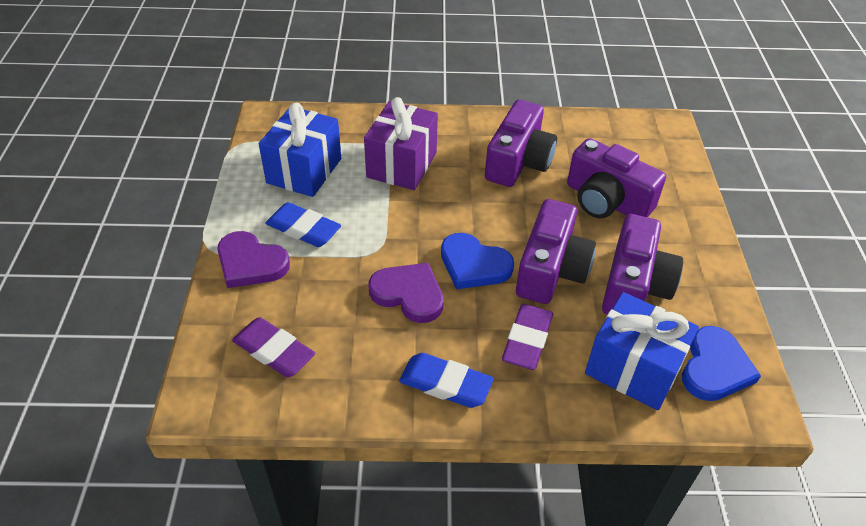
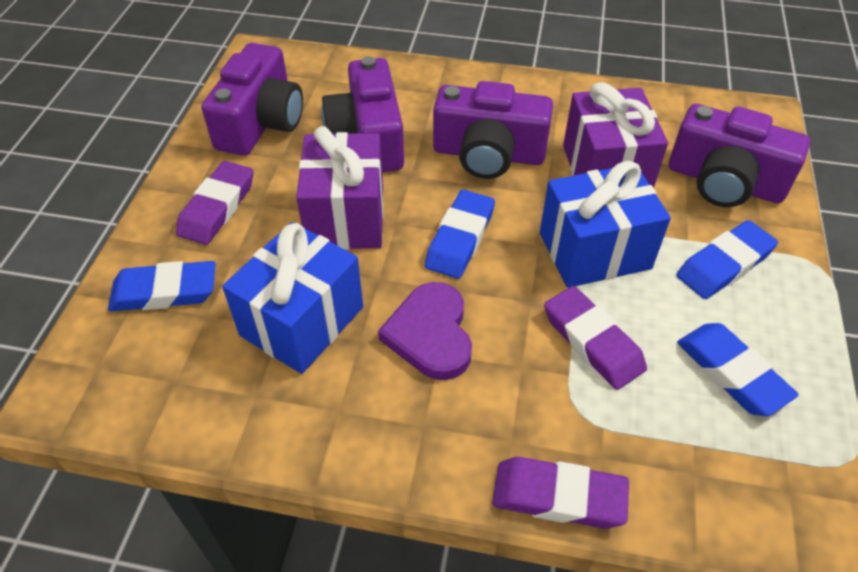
blue eraser: 2 -> 4
blue heart: 2 -> 0
purple eraser: 2 -> 3
purple gift: 1 -> 2
purple heart: 2 -> 1

